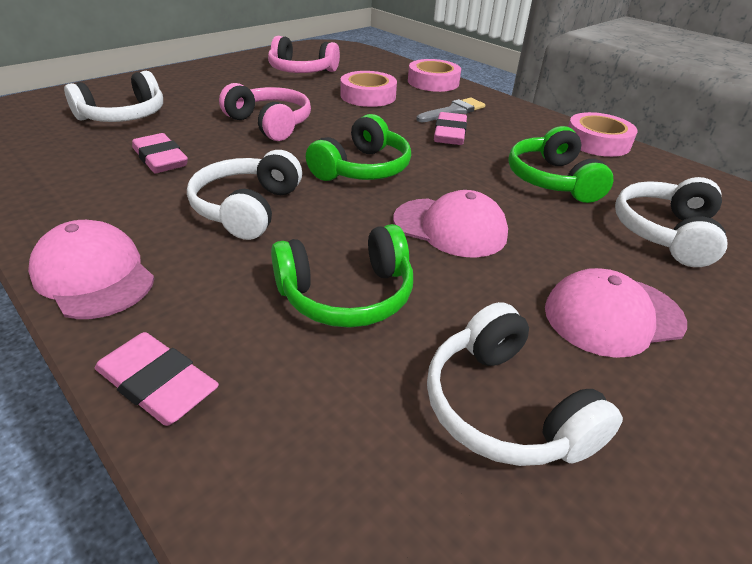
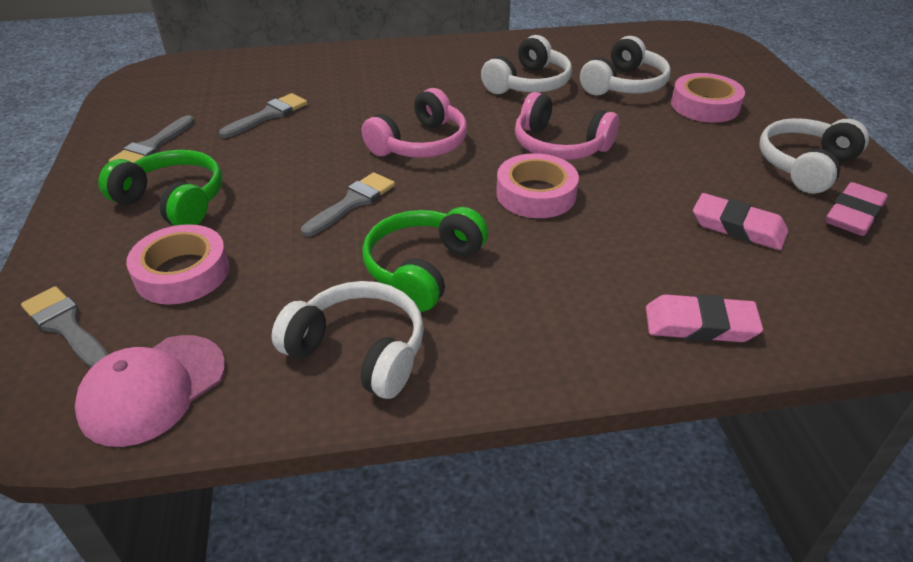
green headphones: 3 -> 2
grey brush: 1 -> 4
pink cap: 3 -> 1

